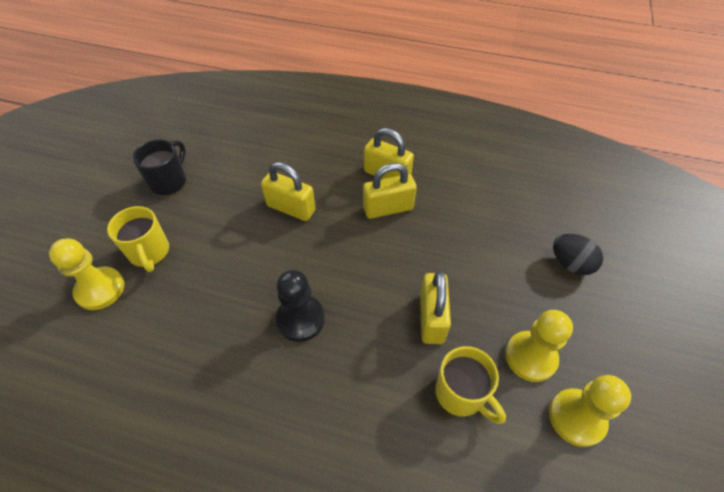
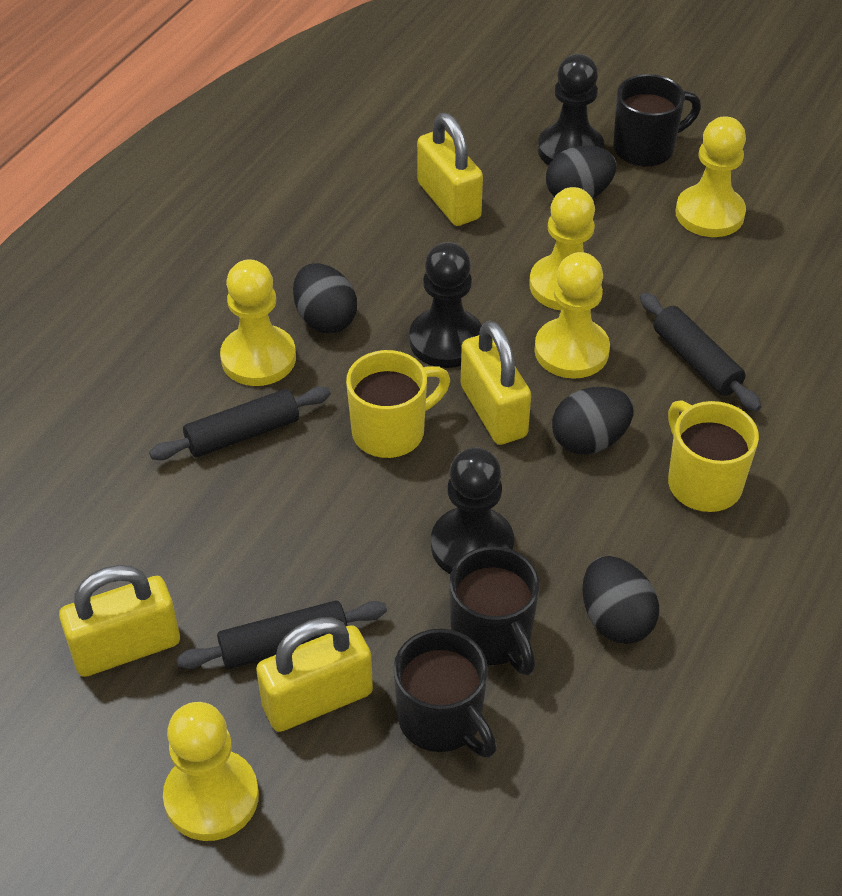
black egg: 1 -> 4
black mug: 1 -> 3
black pawn: 1 -> 3
black rolling pin: 0 -> 3
yellow pawn: 3 -> 5

